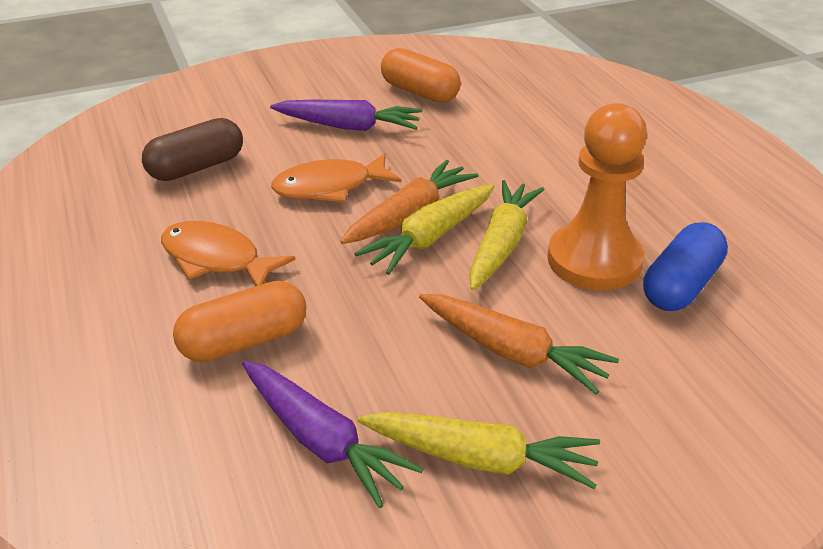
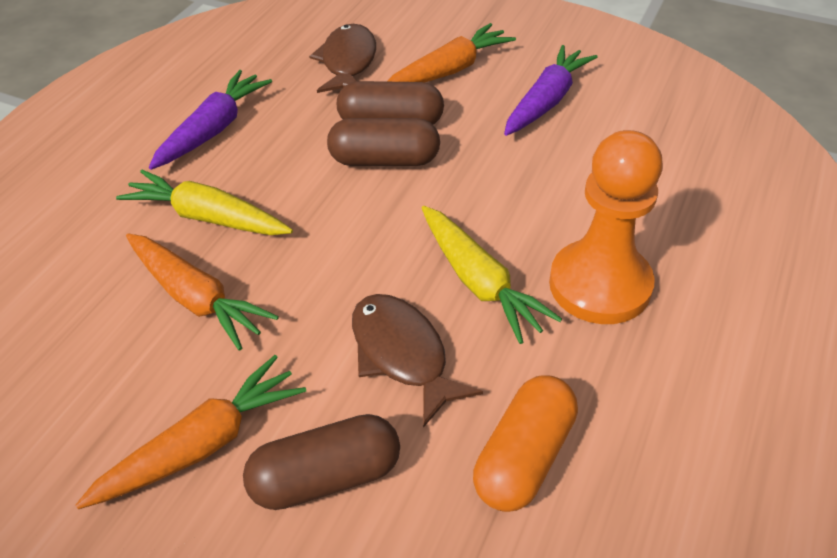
blue capsule: 1 -> 0
brown capsule: 1 -> 3
brown fish: 0 -> 2
orange capsule: 2 -> 1
orange carrot: 2 -> 3
orange fish: 2 -> 0
yellow carrot: 3 -> 2

